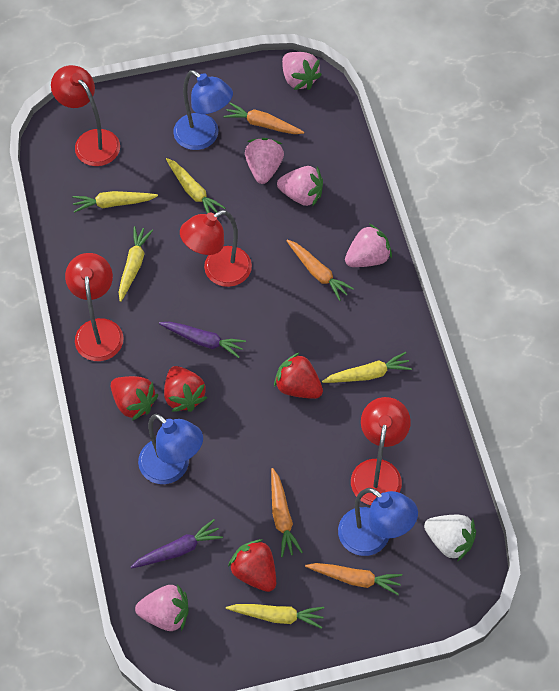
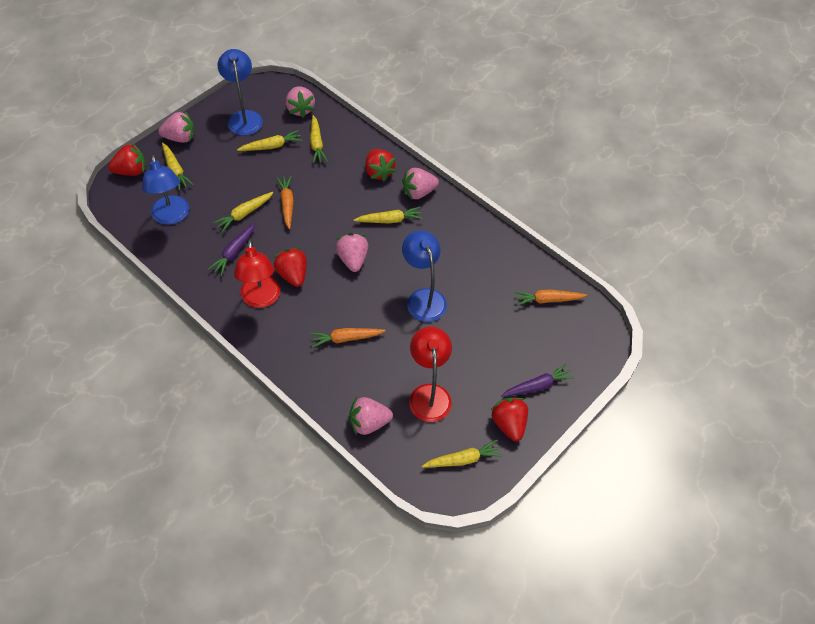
orange carrot: 4 -> 3
red lamp: 4 -> 2
white strawberry: 1 -> 0
yellow carrot: 5 -> 6

